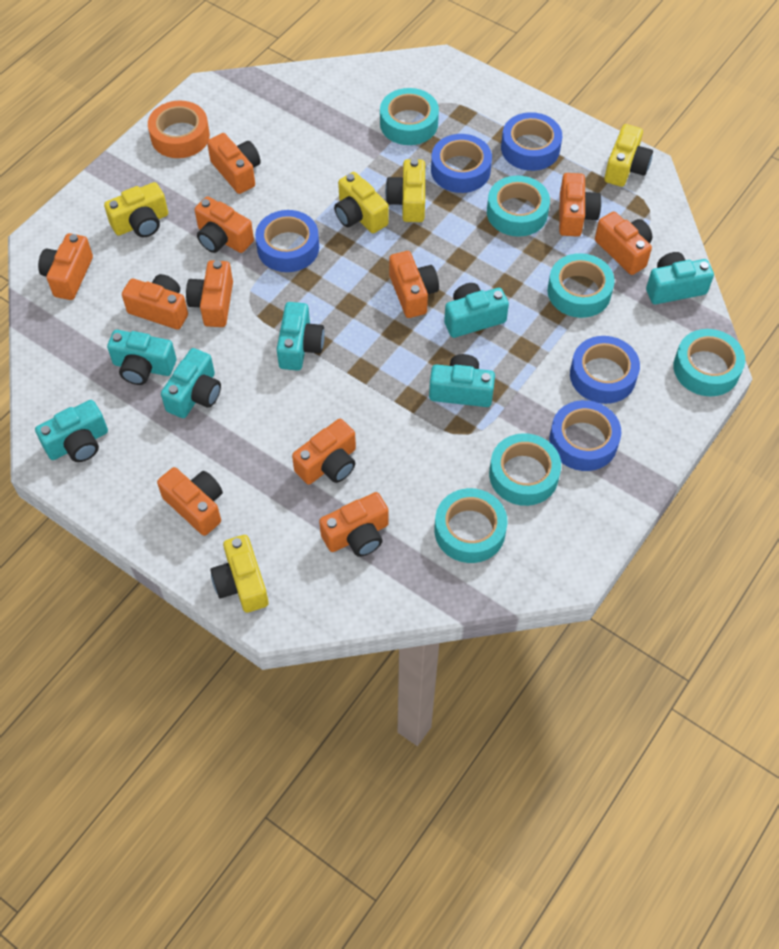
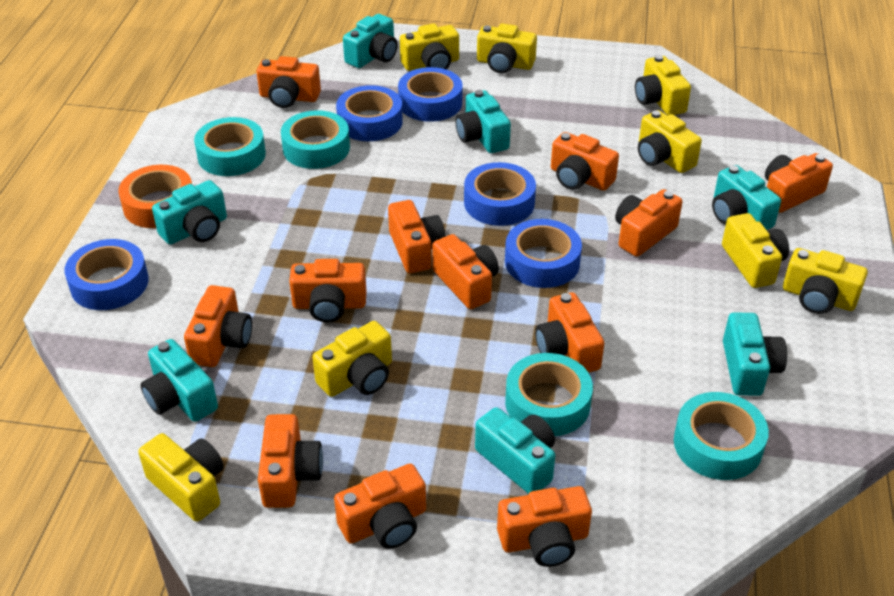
orange camera: 11 -> 12
turquoise tape: 6 -> 4
yellow camera: 5 -> 8

